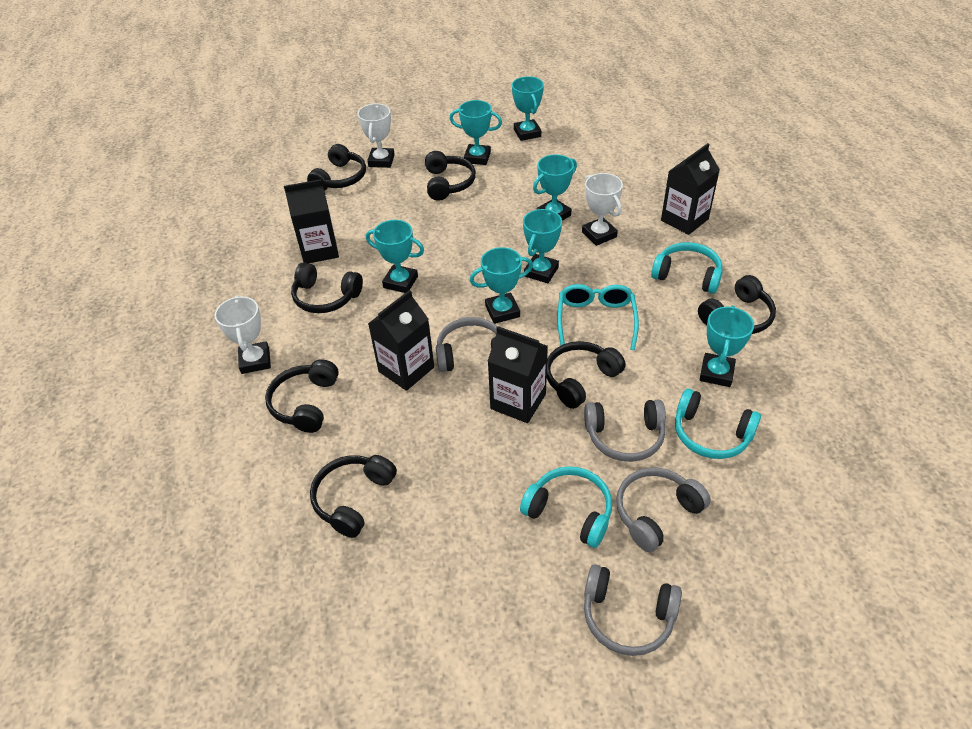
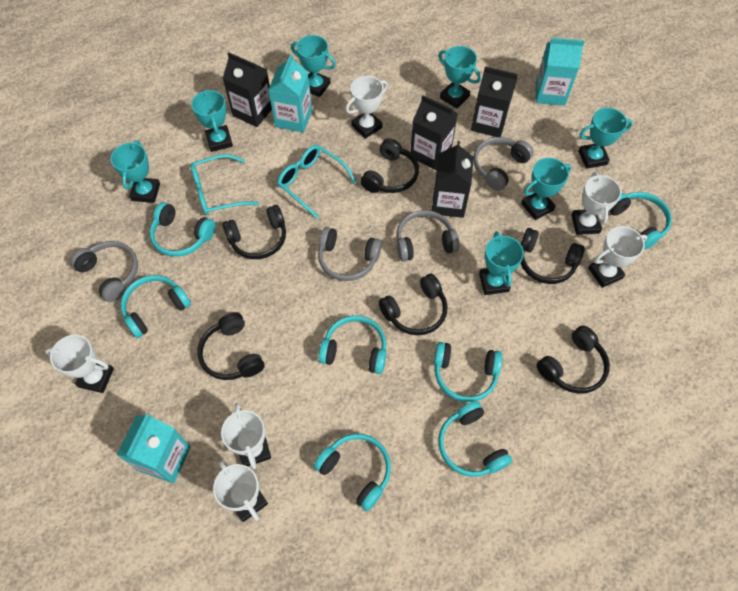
black headphones: 7 -> 6
turquoise carton: 0 -> 3
turquoise glasses: 1 -> 2
turquoise headphones: 3 -> 7
white trophy: 3 -> 6

